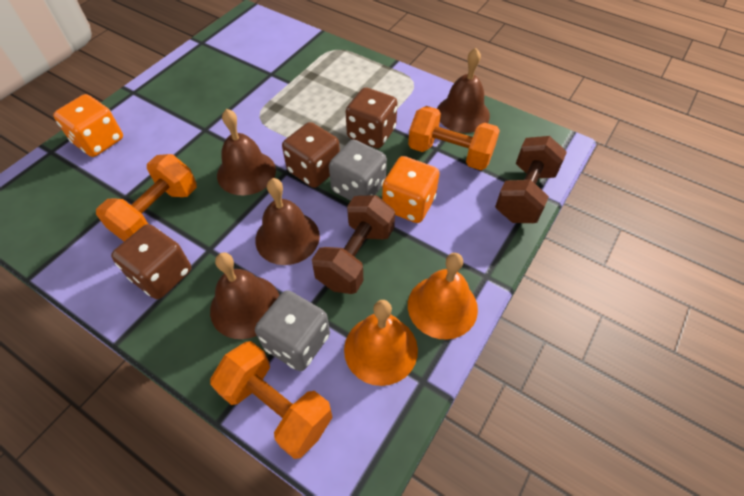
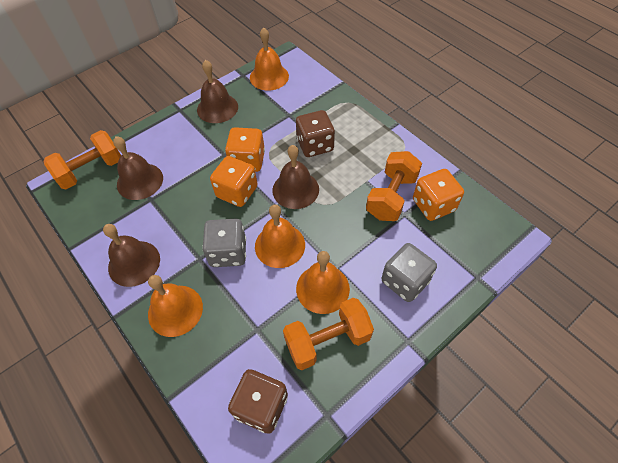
brown dice: 3 -> 2
brown dumbbell: 2 -> 0
orange bell: 2 -> 4
orange dice: 2 -> 3

